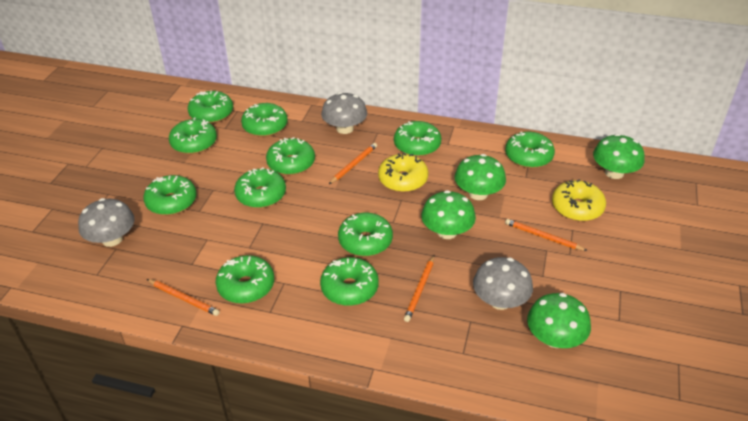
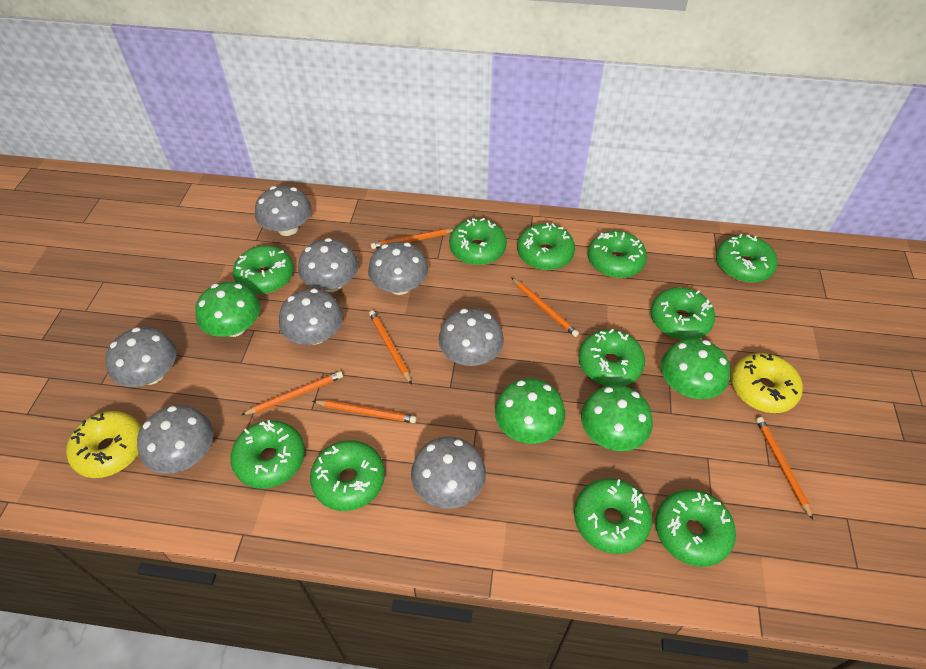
grey mushroom: 3 -> 8
orange pencil: 4 -> 6

